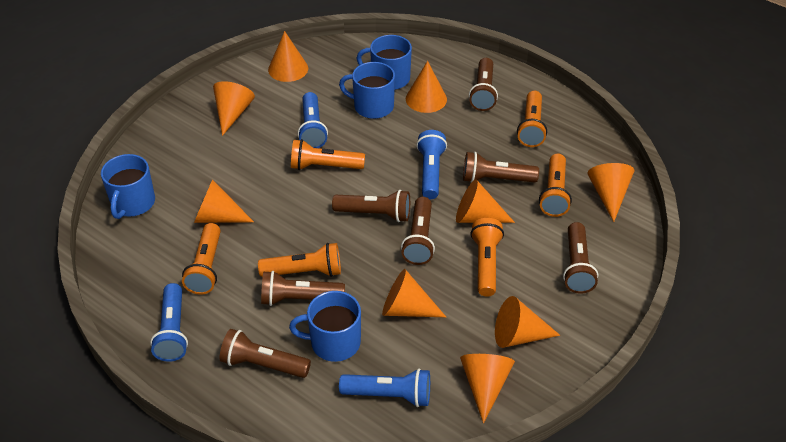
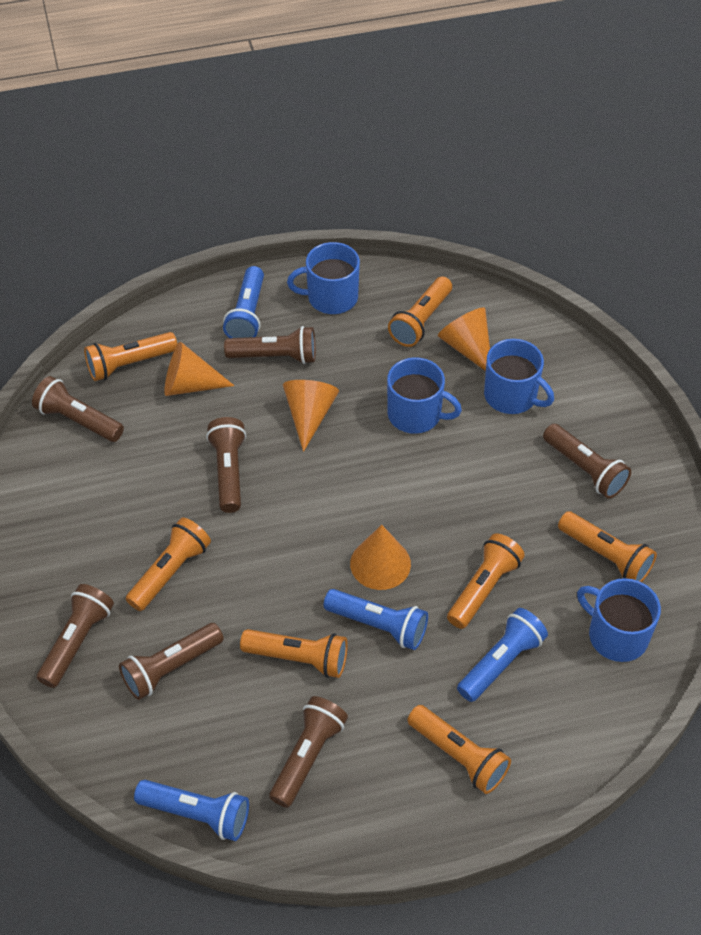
orange cone: 9 -> 4
orange flashlight: 6 -> 7

